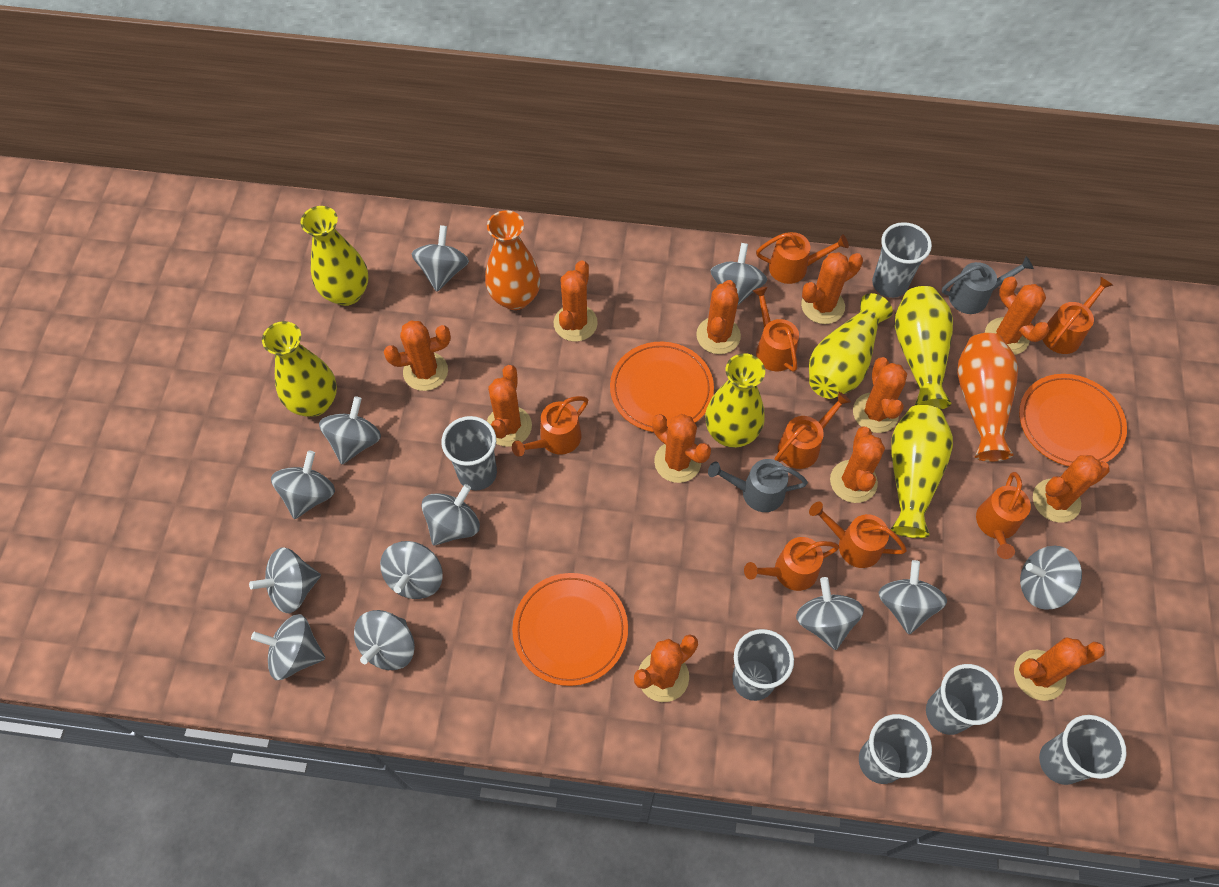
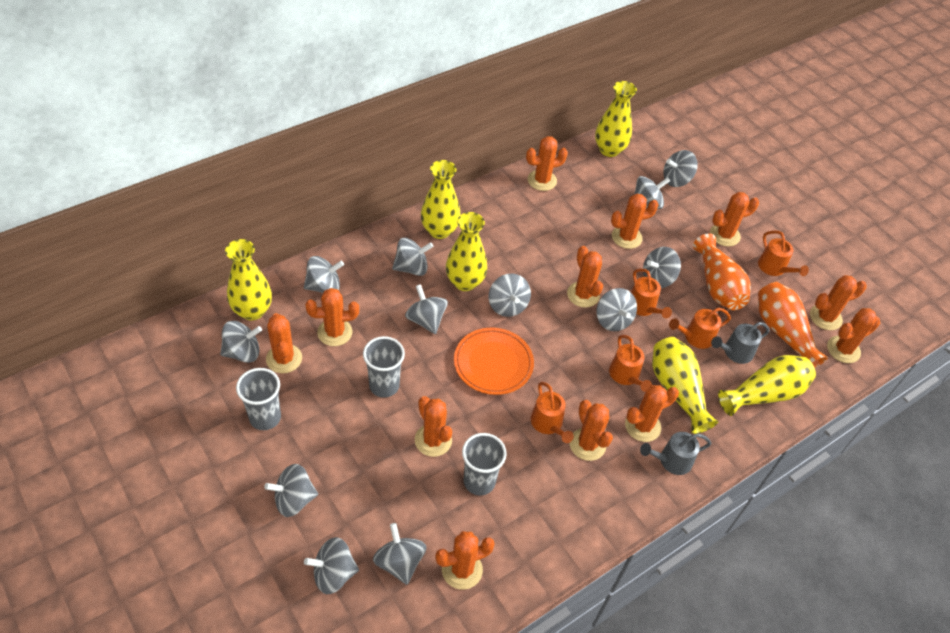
grey cup: 6 -> 3
orange plate: 3 -> 1
orange watering can: 8 -> 5

